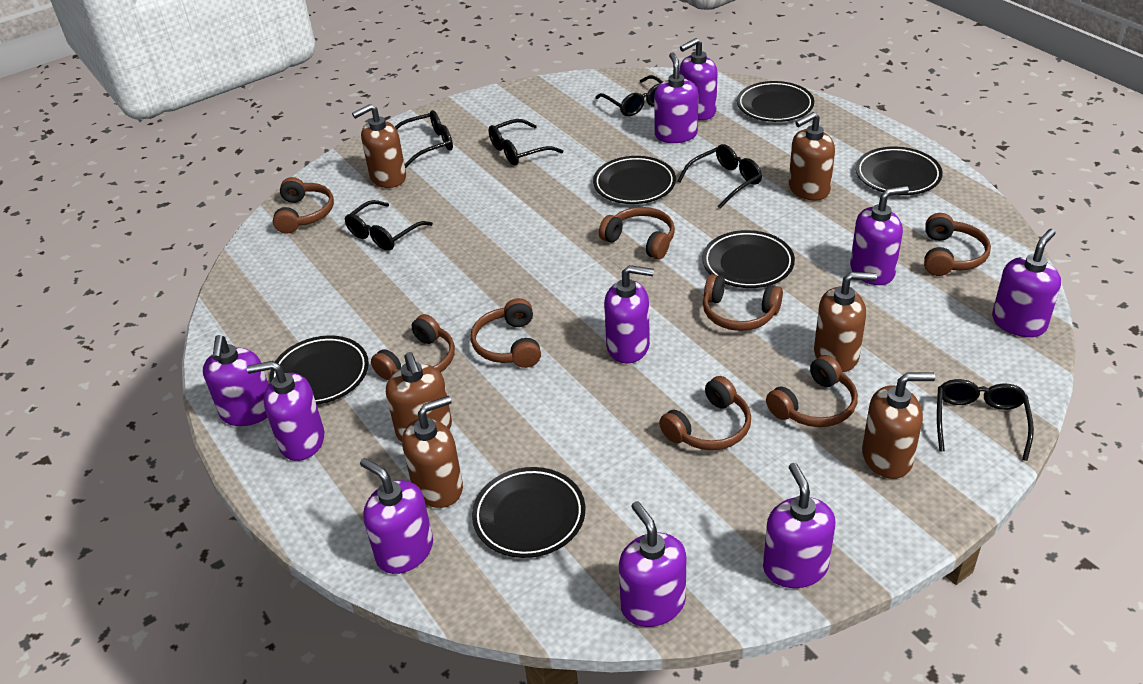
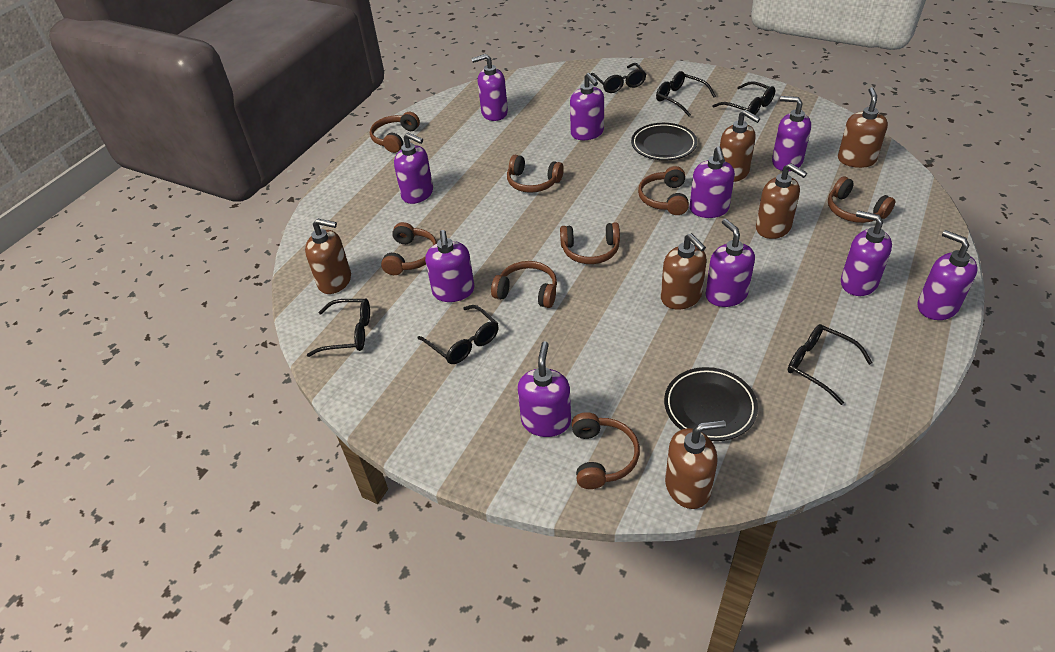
black plate: 6 -> 2

